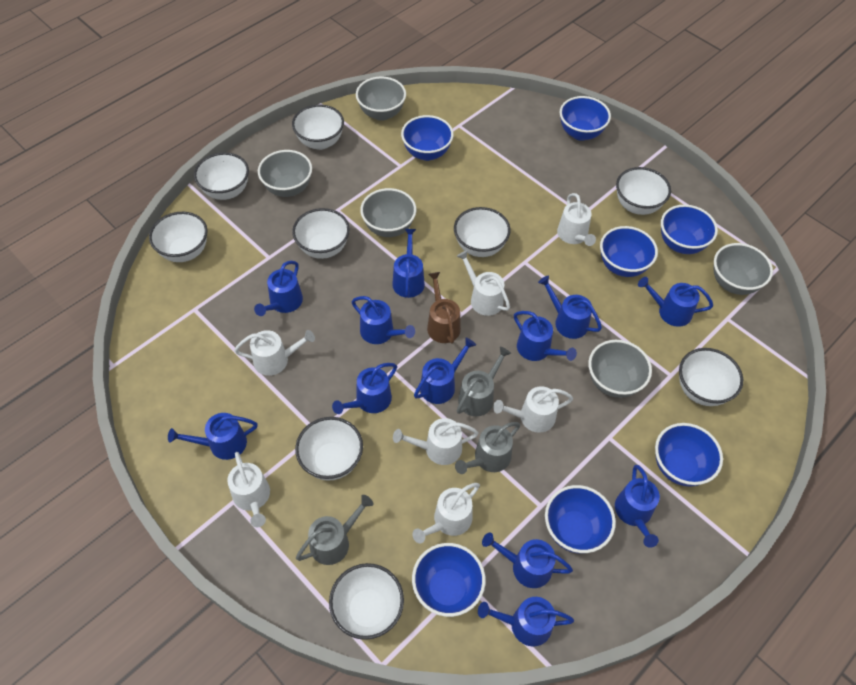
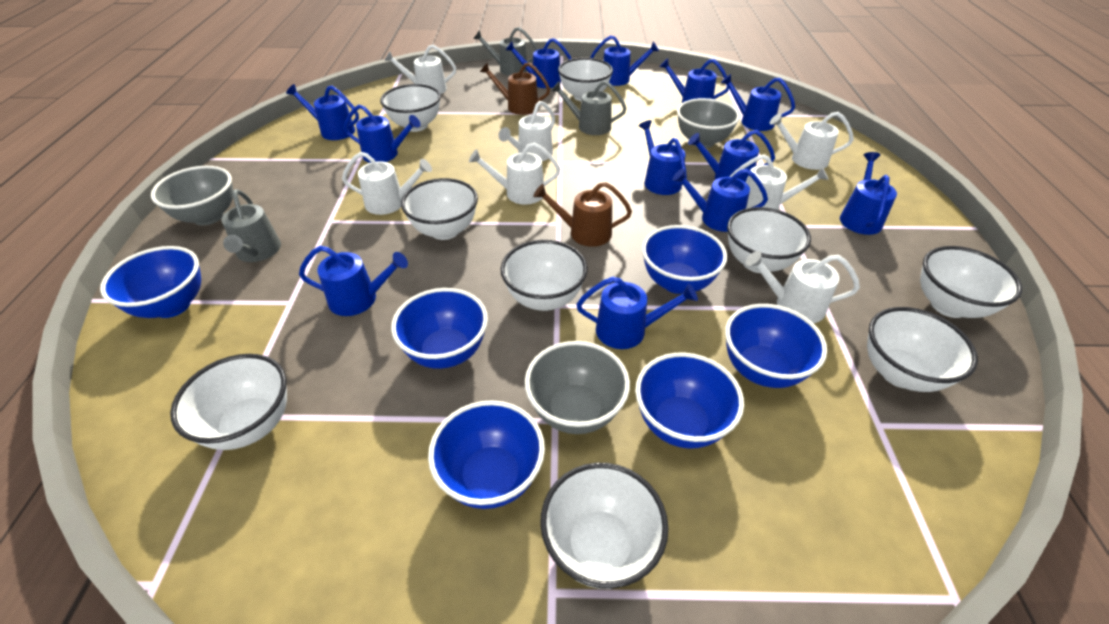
blue bowl: 7 -> 6
brown watering can: 1 -> 2
grey bowl: 5 -> 3

